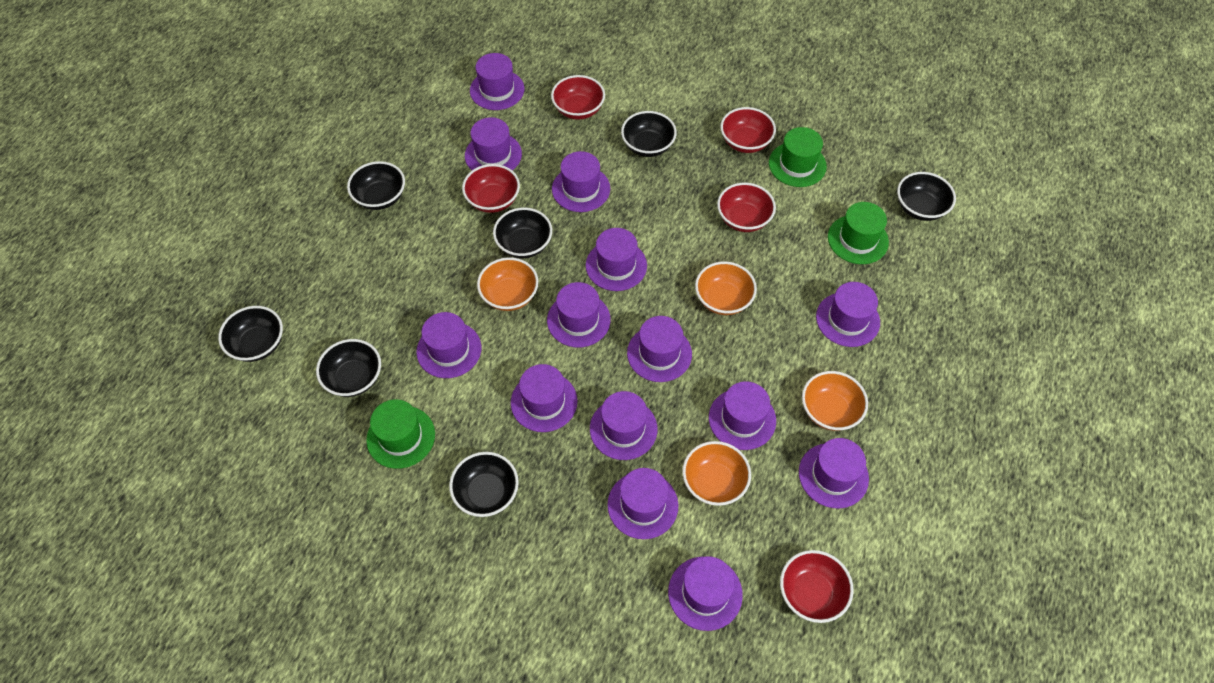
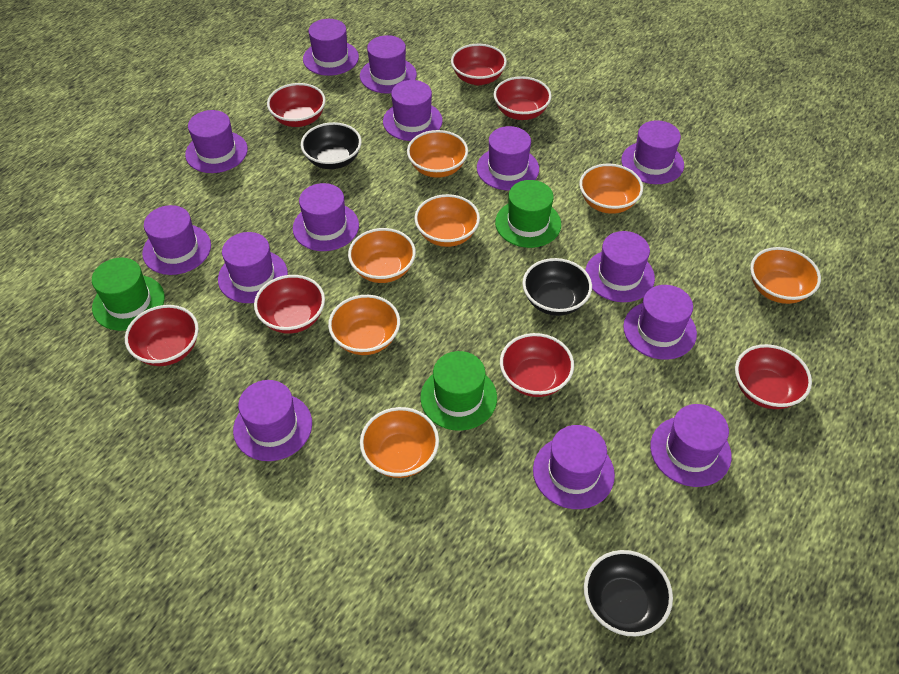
black bowl: 7 -> 3
orange bowl: 4 -> 7
red bowl: 5 -> 7

